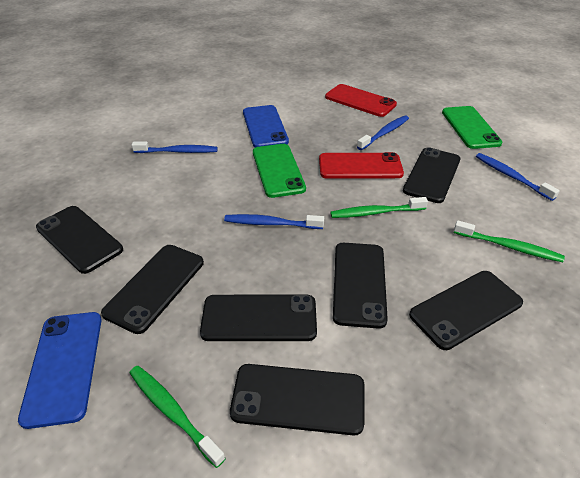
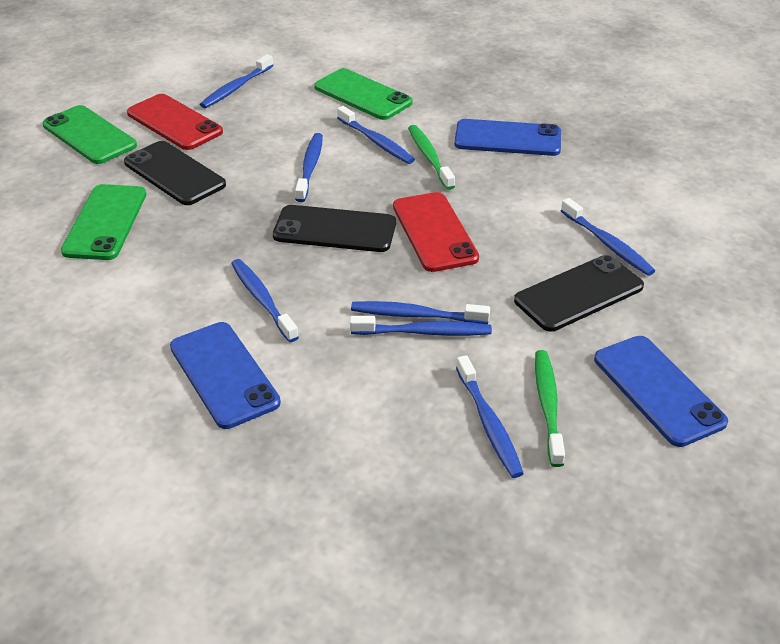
black phone: 7 -> 3
blue phone: 2 -> 3
blue toothbrush: 4 -> 8
green phone: 2 -> 3
green toothbrush: 3 -> 2

